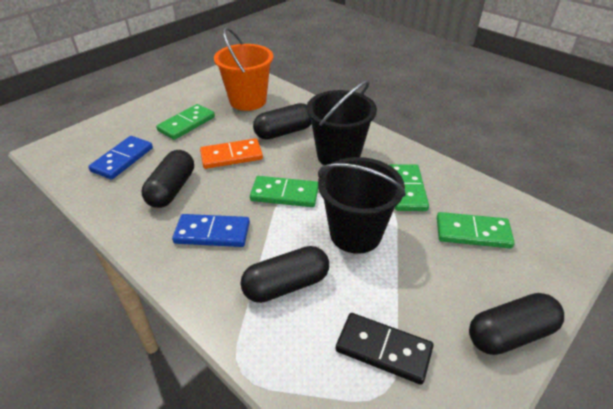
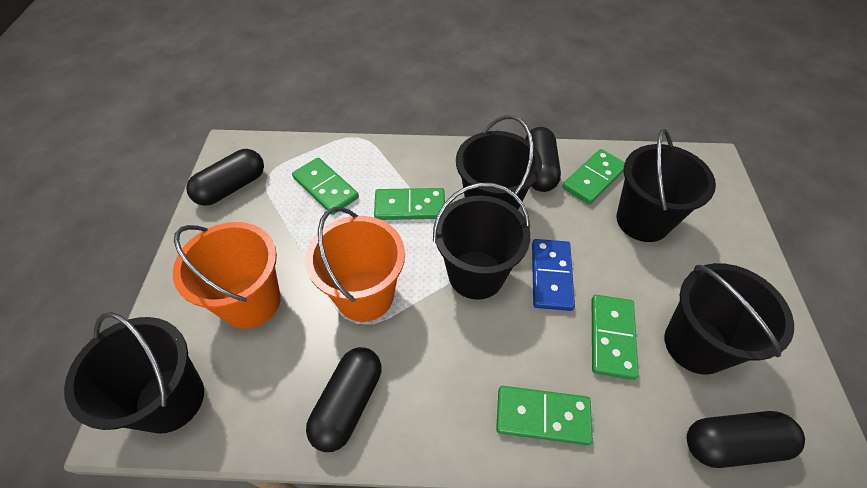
black bucket: 2 -> 5
black domino: 1 -> 0
blue domino: 2 -> 1
green domino: 4 -> 5
orange bucket: 1 -> 2
orange domino: 1 -> 0

